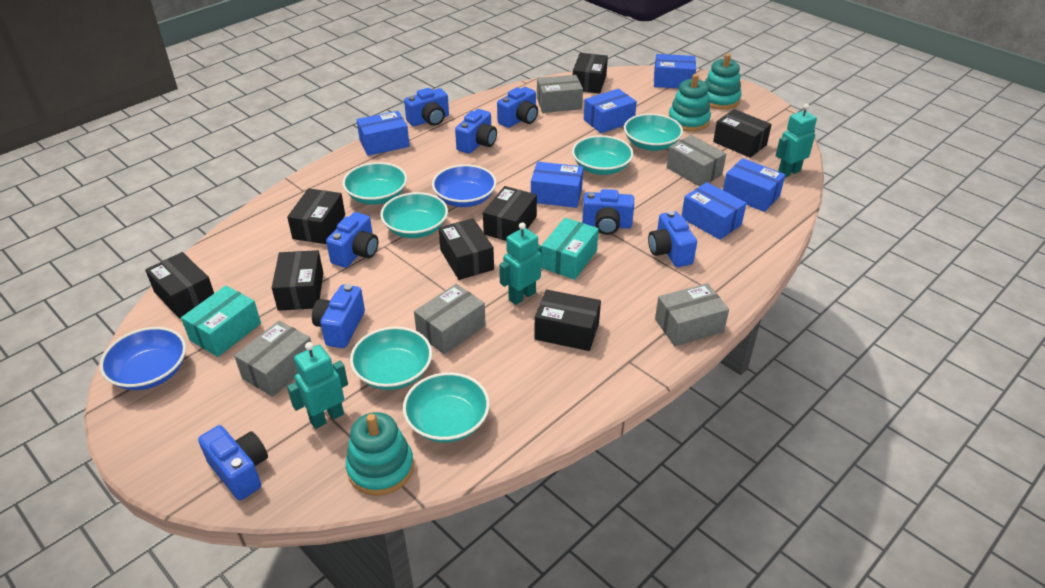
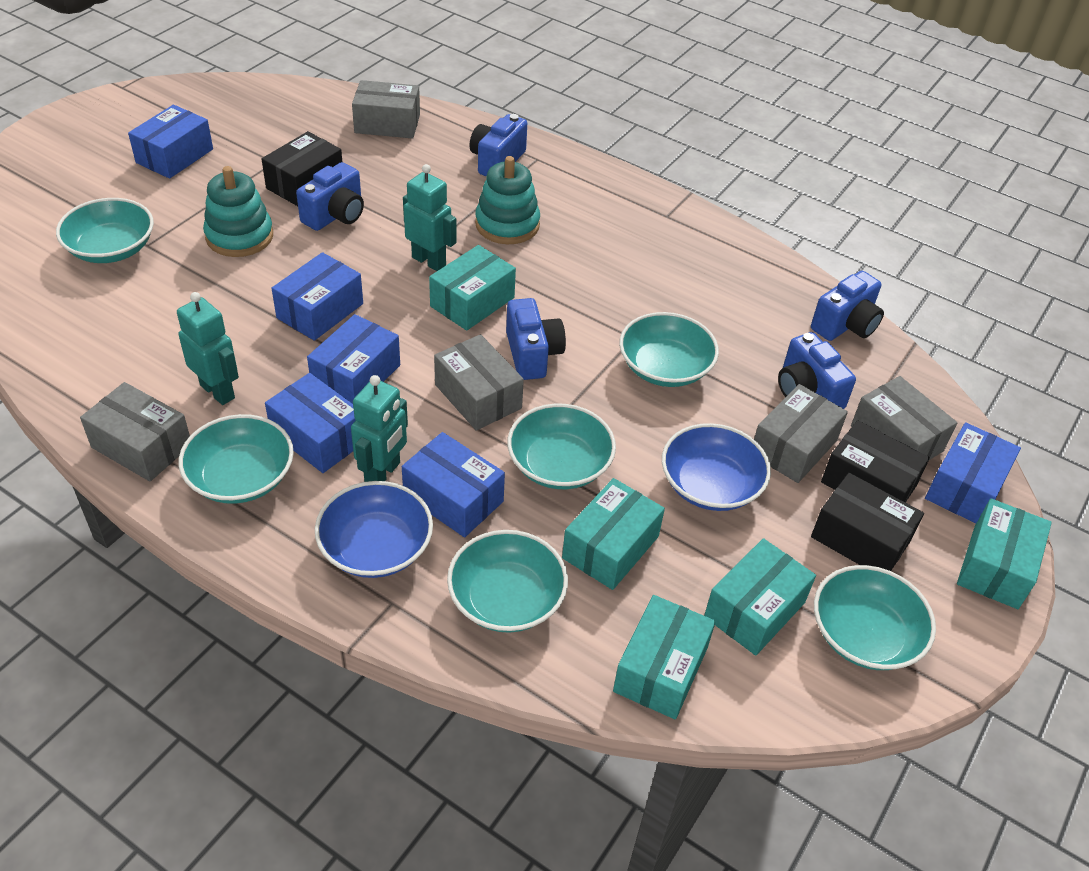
black box: 8 -> 3
blue camera: 8 -> 5
turquoise box: 2 -> 5
turquoise stacking toy: 3 -> 2

